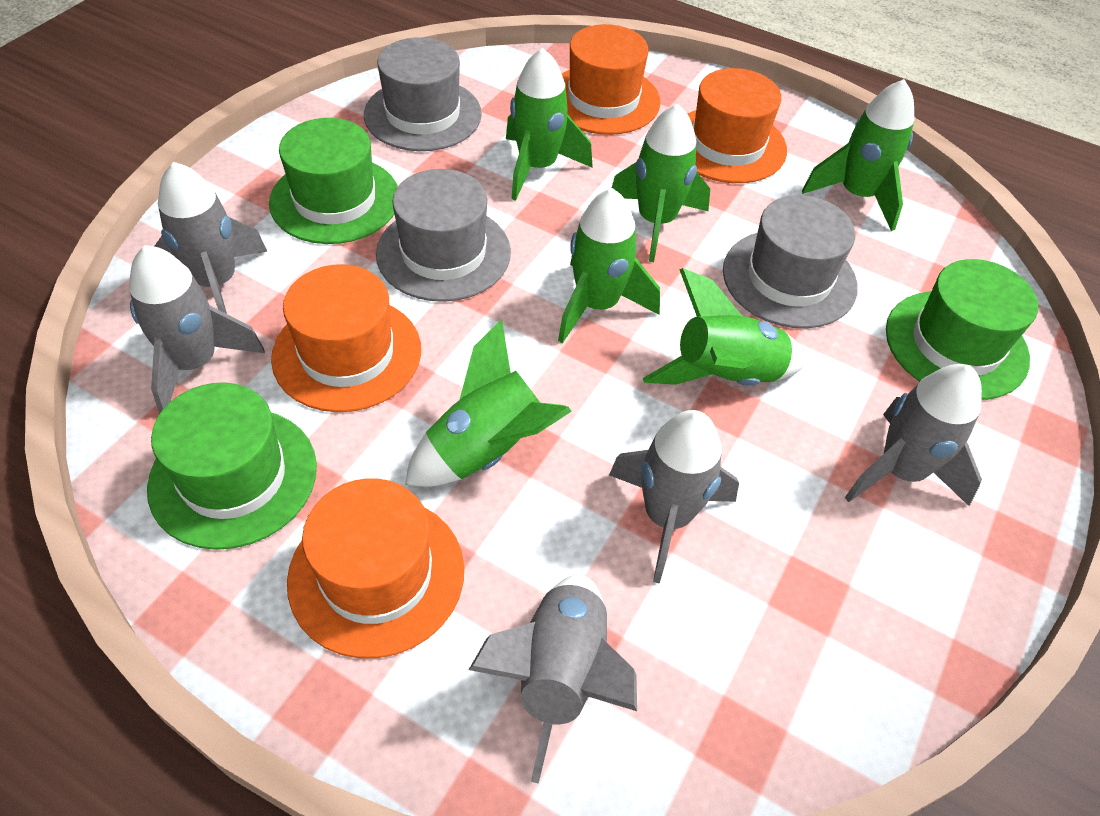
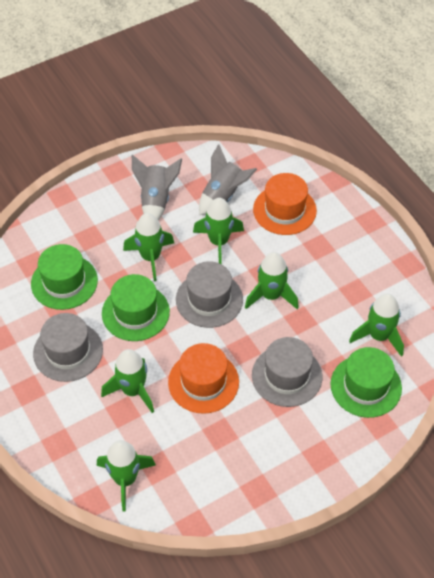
grey rocket: 5 -> 2
orange hat: 4 -> 2

